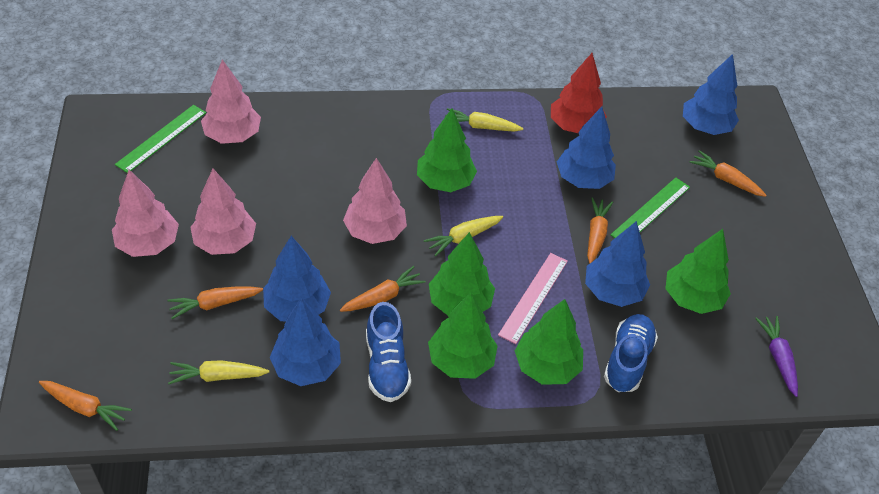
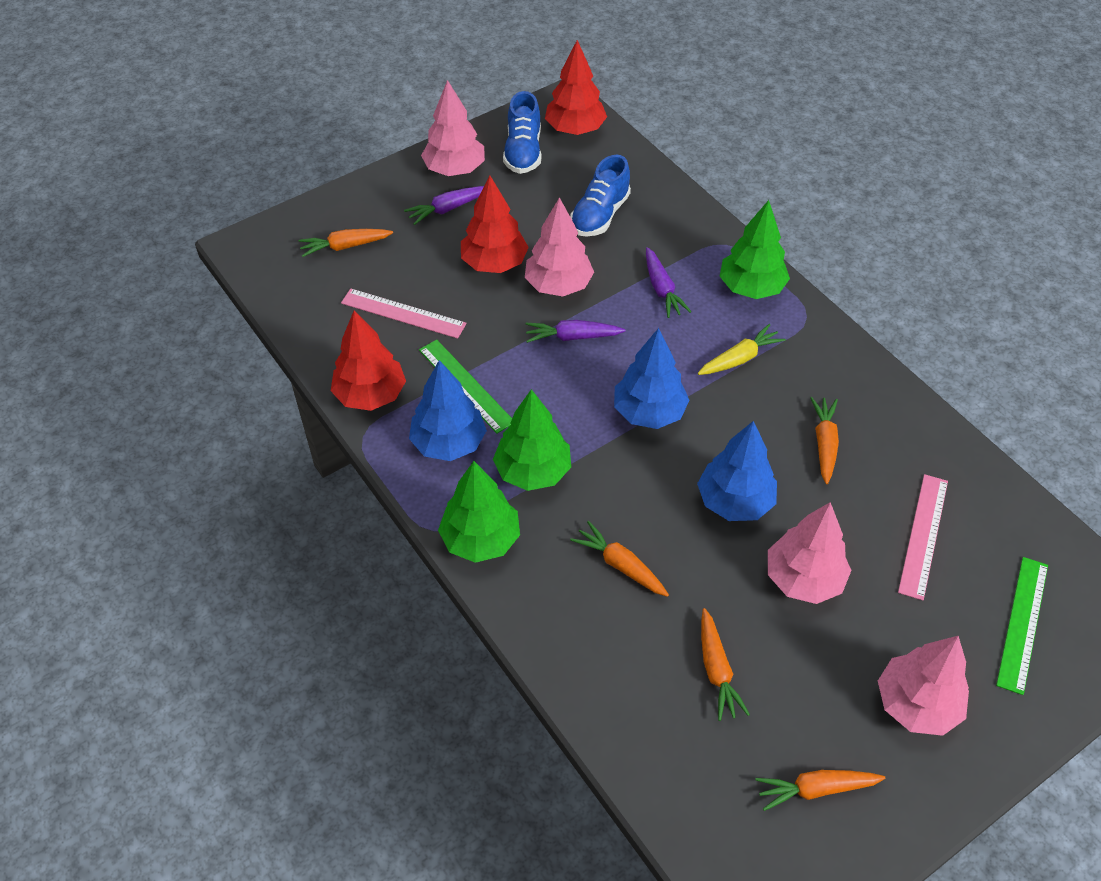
blue tree: 5 -> 3
green tree: 5 -> 3
pink ruler: 1 -> 2
purple carrot: 1 -> 3
red tree: 1 -> 3
yellow carrot: 3 -> 1

